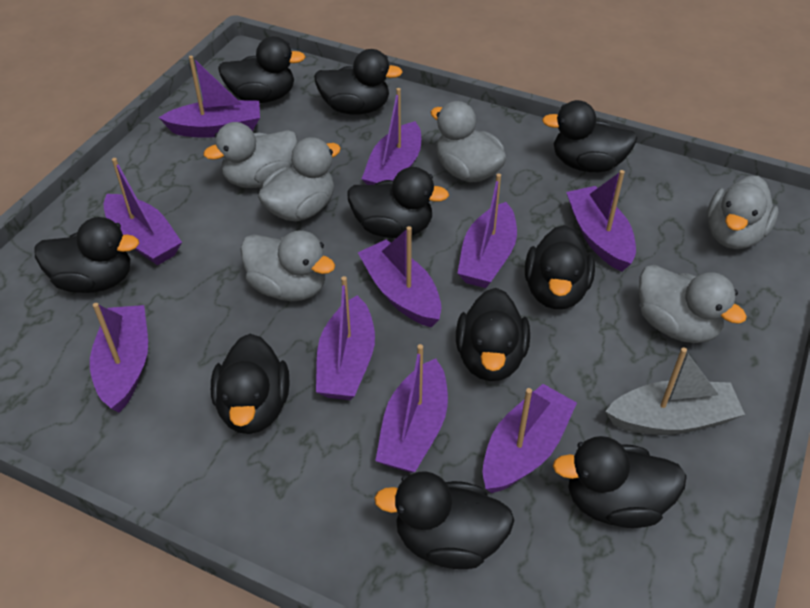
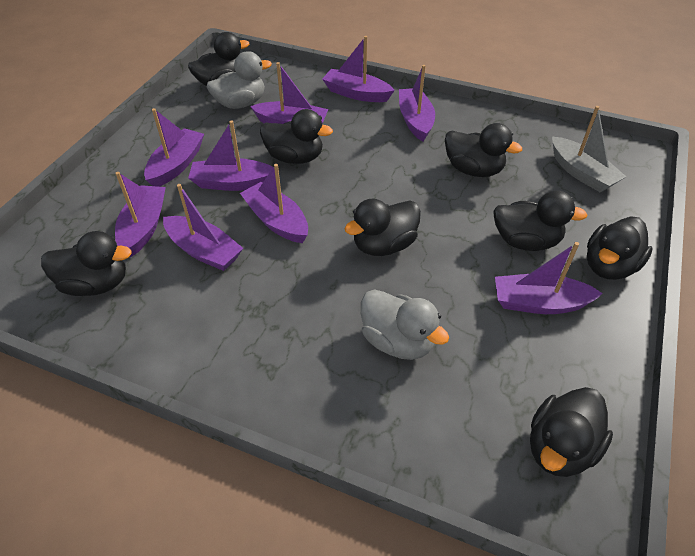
black duck: 10 -> 8
grey duck: 6 -> 2
purple boat: 10 -> 9

